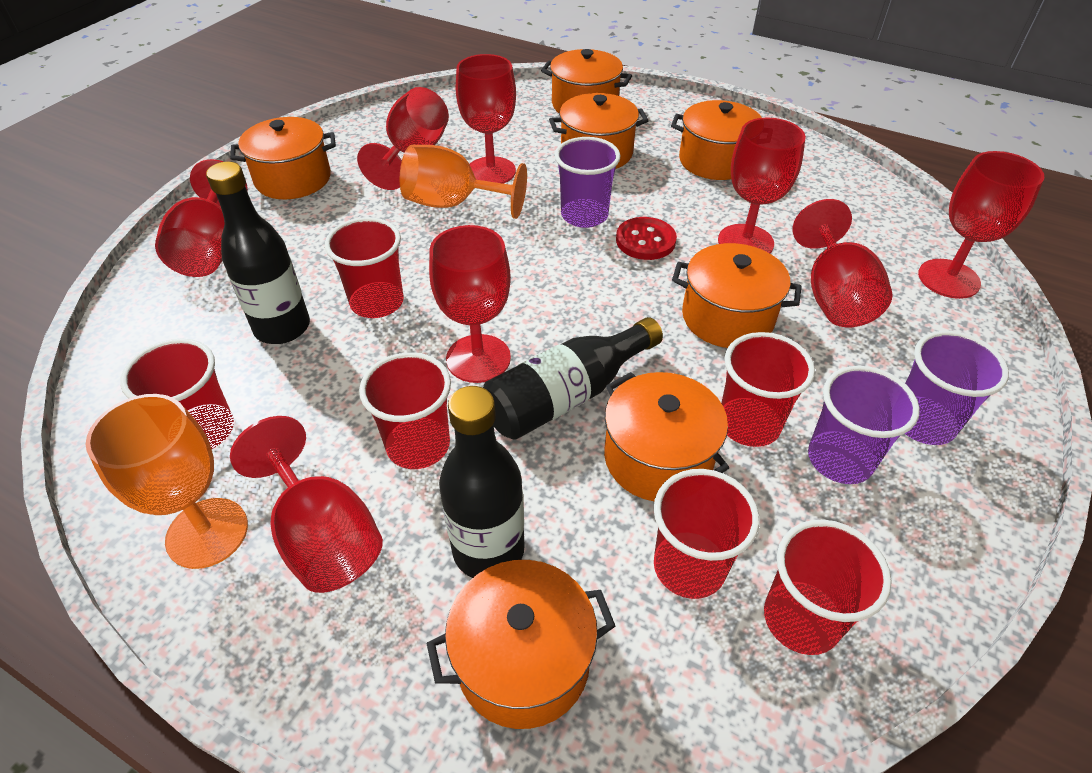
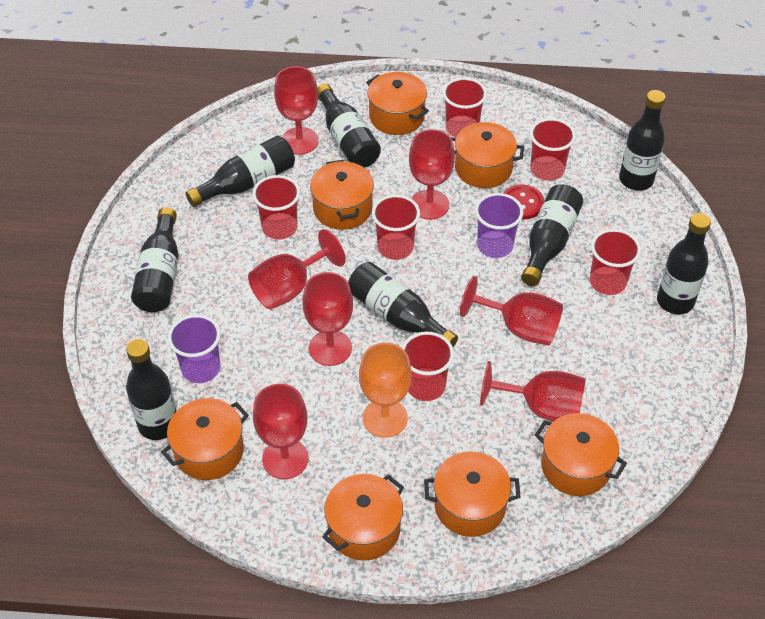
black bottle: 3 -> 8
orange goblet: 2 -> 1
purple cup: 3 -> 2
red goblet: 8 -> 7

